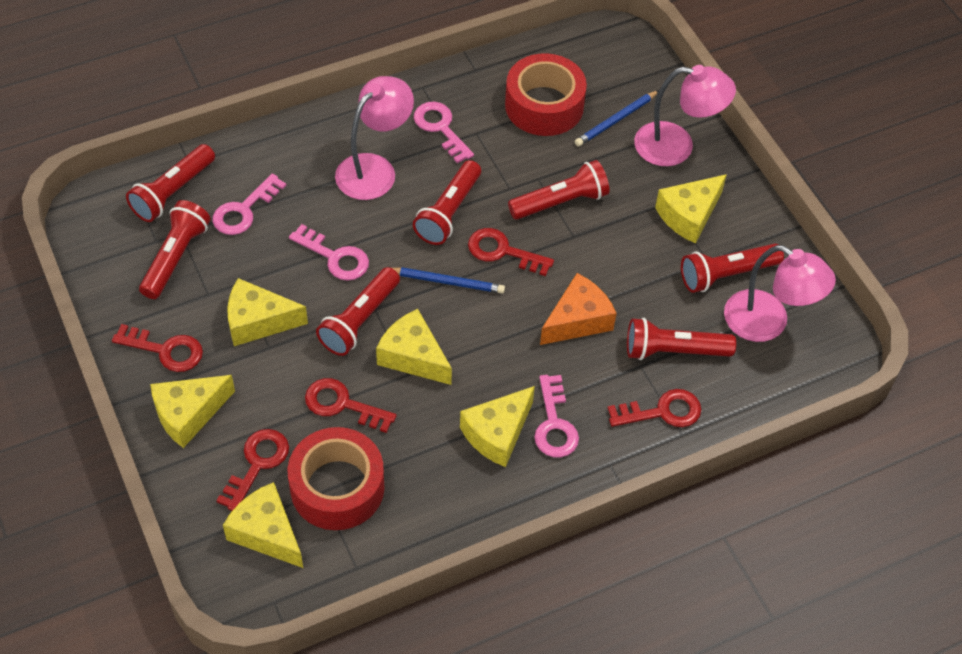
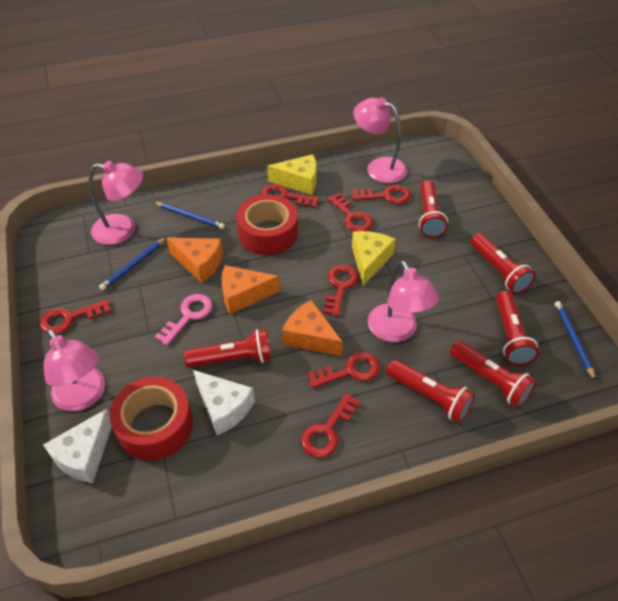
blue pencil: 2 -> 3
orange cheese: 1 -> 3
pink key: 4 -> 1
pink lamp: 3 -> 4
red flashlight: 7 -> 6
red key: 5 -> 7
white cheese: 0 -> 2
yellow cheese: 6 -> 2

